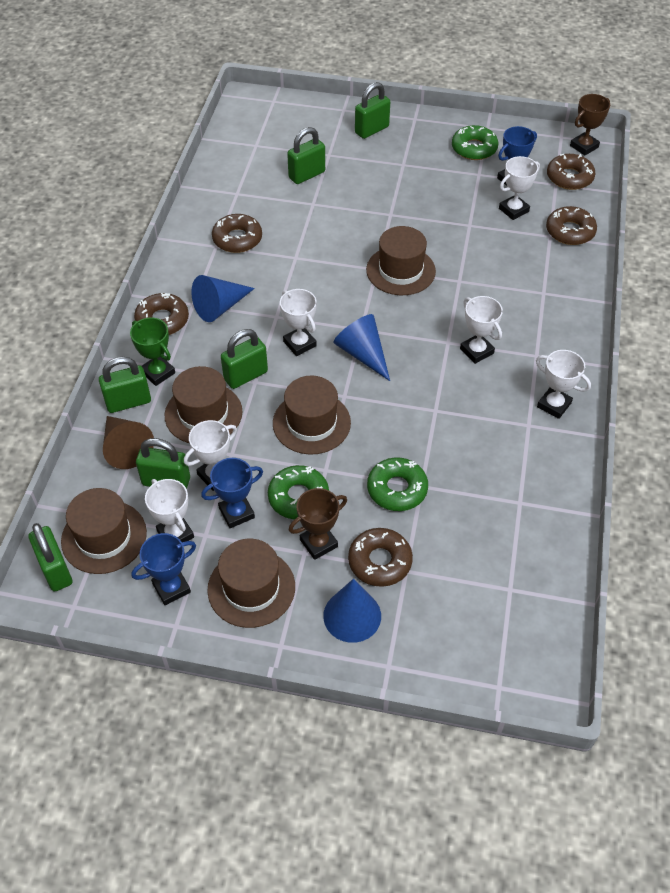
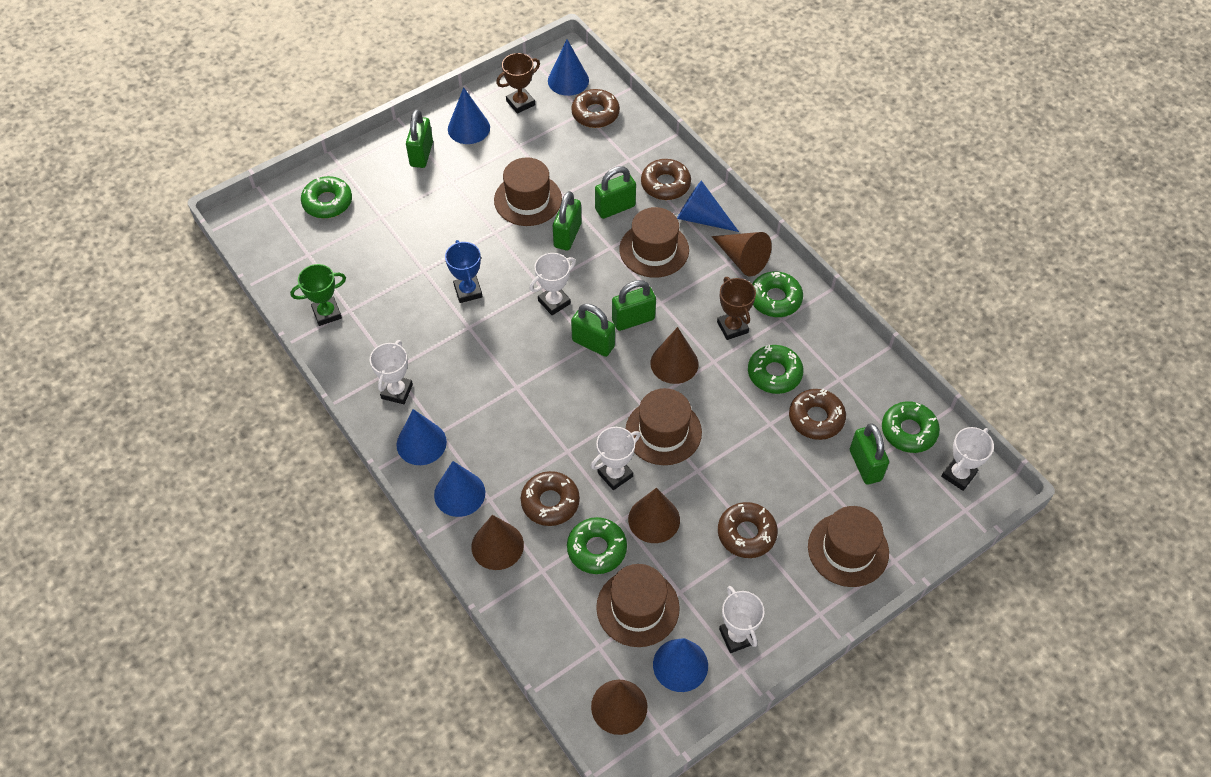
blue cone: 3 -> 6
blue trophy: 3 -> 1
brown cone: 1 -> 5
green donut: 3 -> 5
white trophy: 6 -> 5

